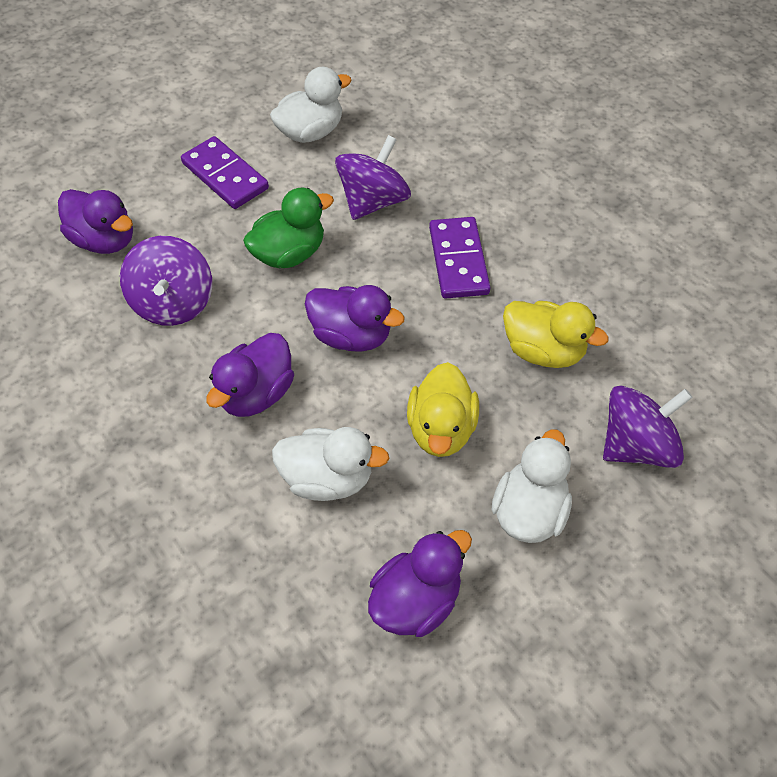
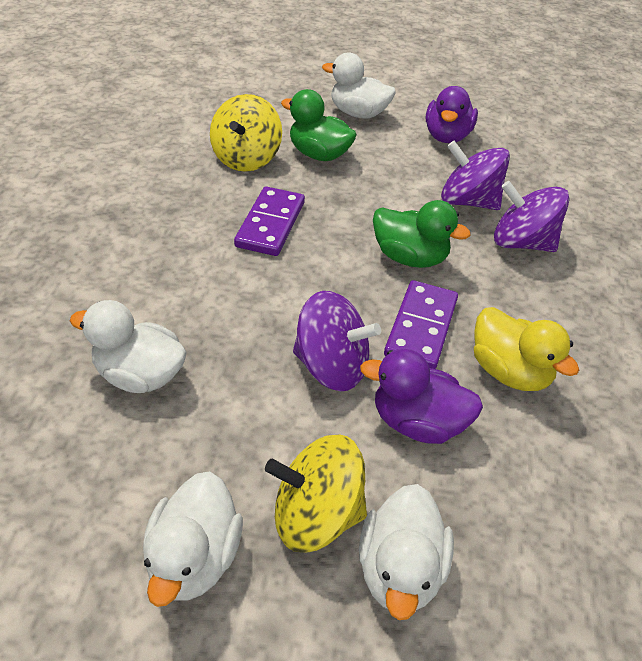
green duck: 1 -> 2
purple duck: 4 -> 2
white duck: 3 -> 4
yellow duck: 2 -> 1
yellow spinning top: 0 -> 2

